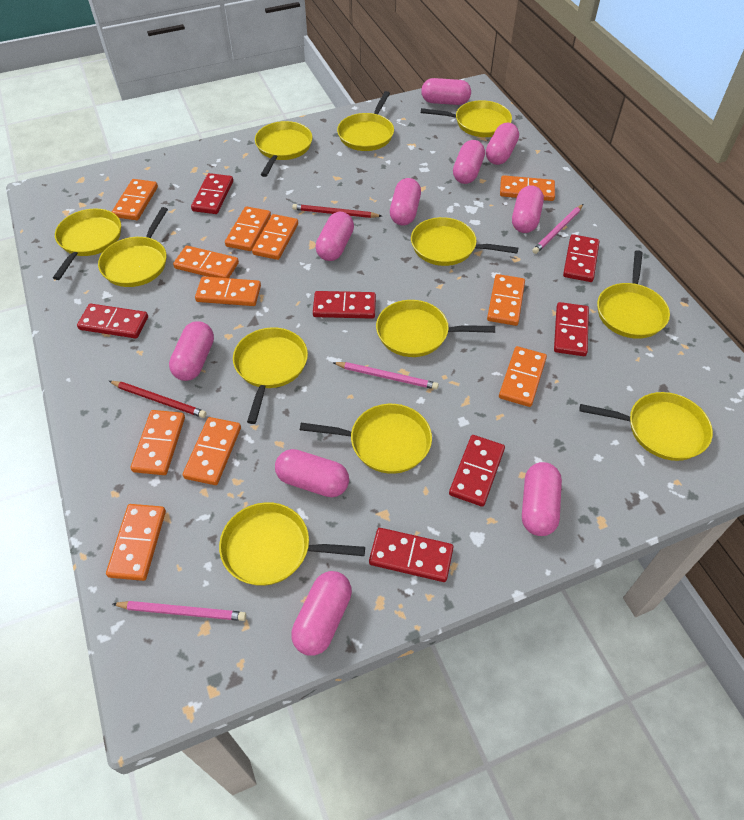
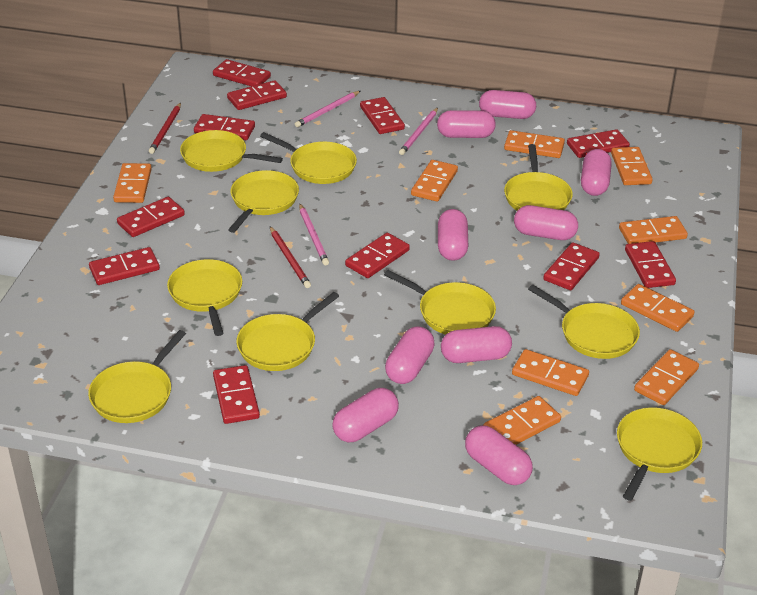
orange domino: 11 -> 9
pink capsule: 10 -> 9
red domino: 7 -> 11
yellow pan: 12 -> 10

